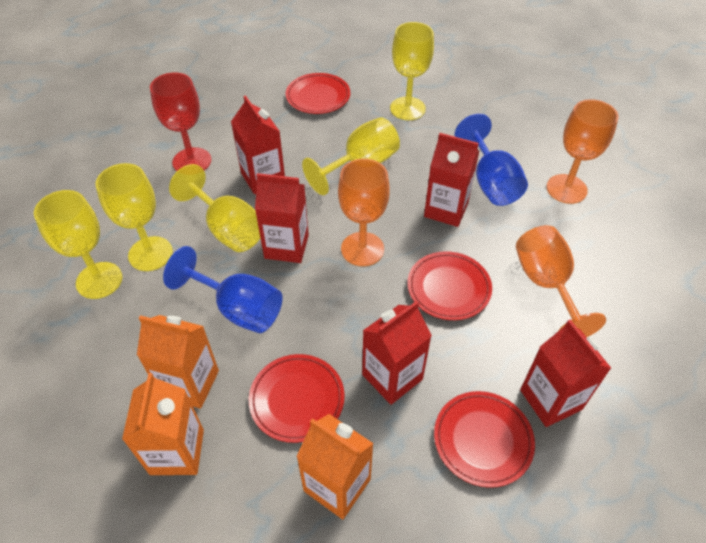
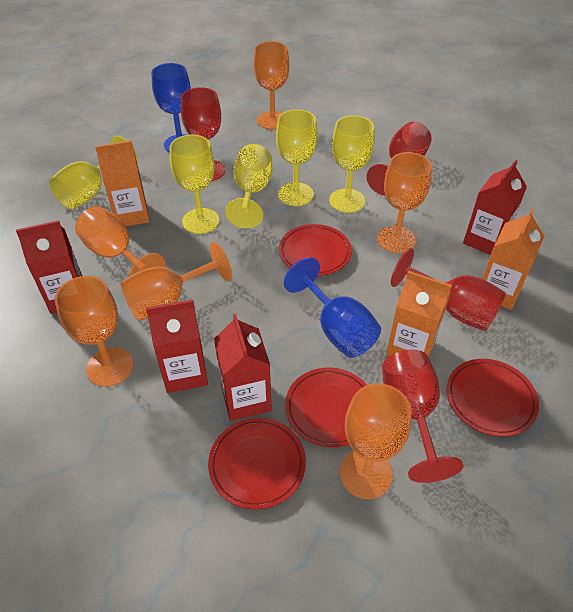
orange goblet: 3 -> 6
red carton: 5 -> 4
red goblet: 1 -> 4

